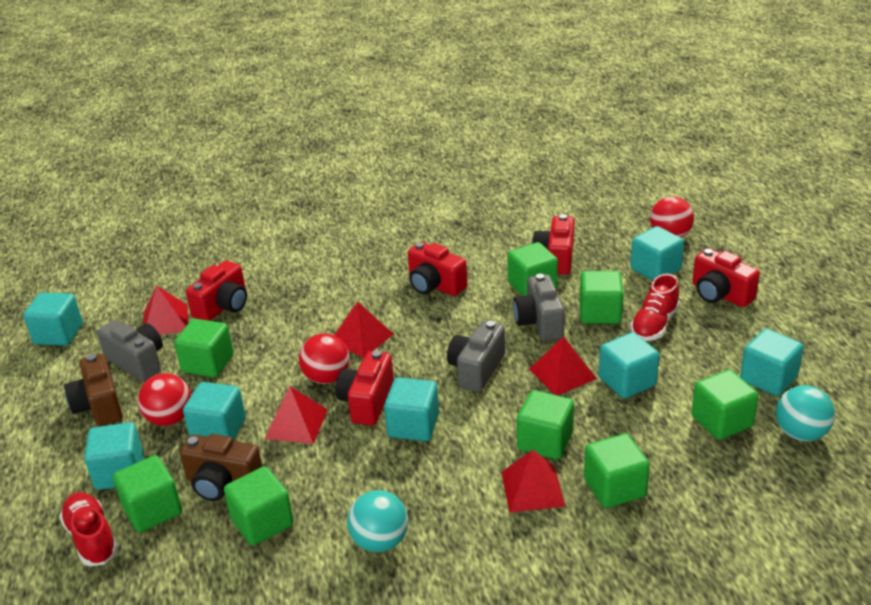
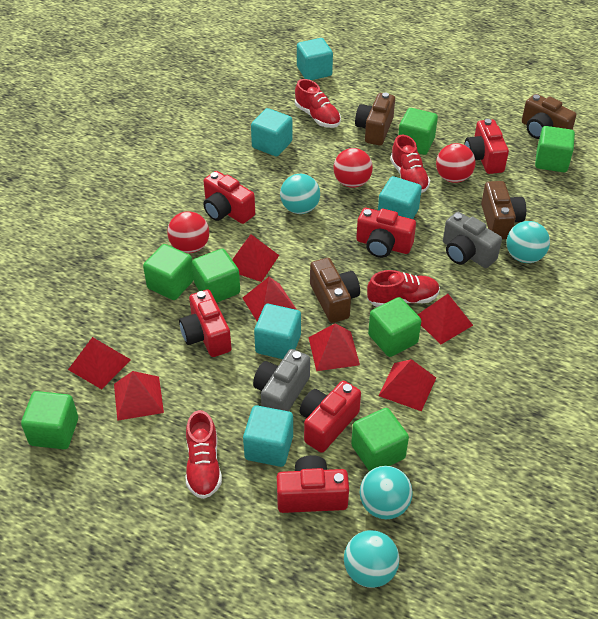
brown camera: 2 -> 4
green cube: 8 -> 7
grey camera: 3 -> 2
red camera: 5 -> 6
red pyramid: 5 -> 7
red shoe: 2 -> 4
turquoise ball: 2 -> 4
turquoise cube: 7 -> 5

